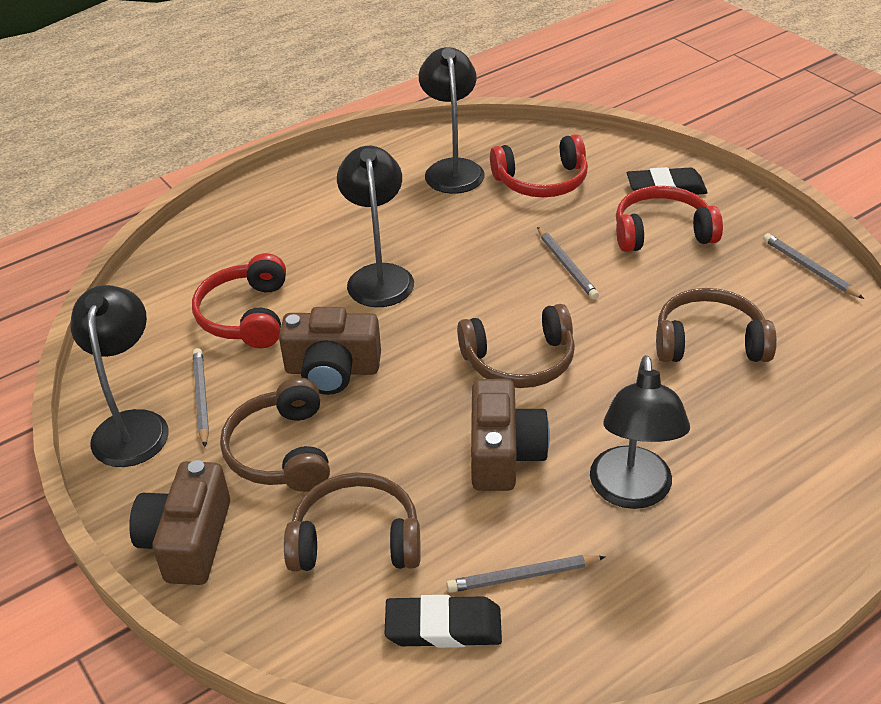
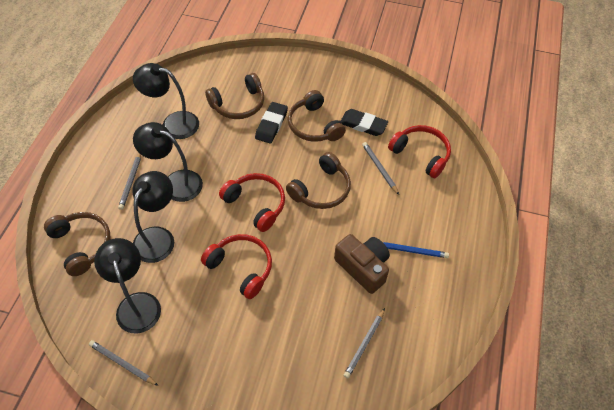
blue pencil: 0 -> 1
brown camera: 3 -> 1

